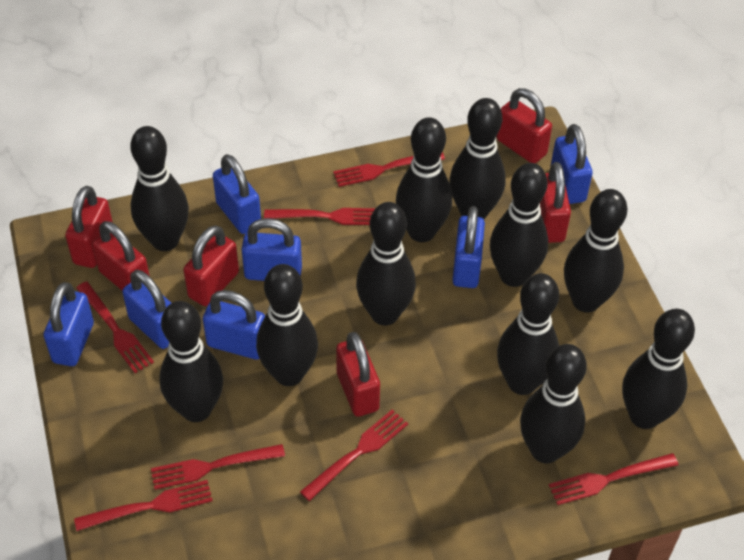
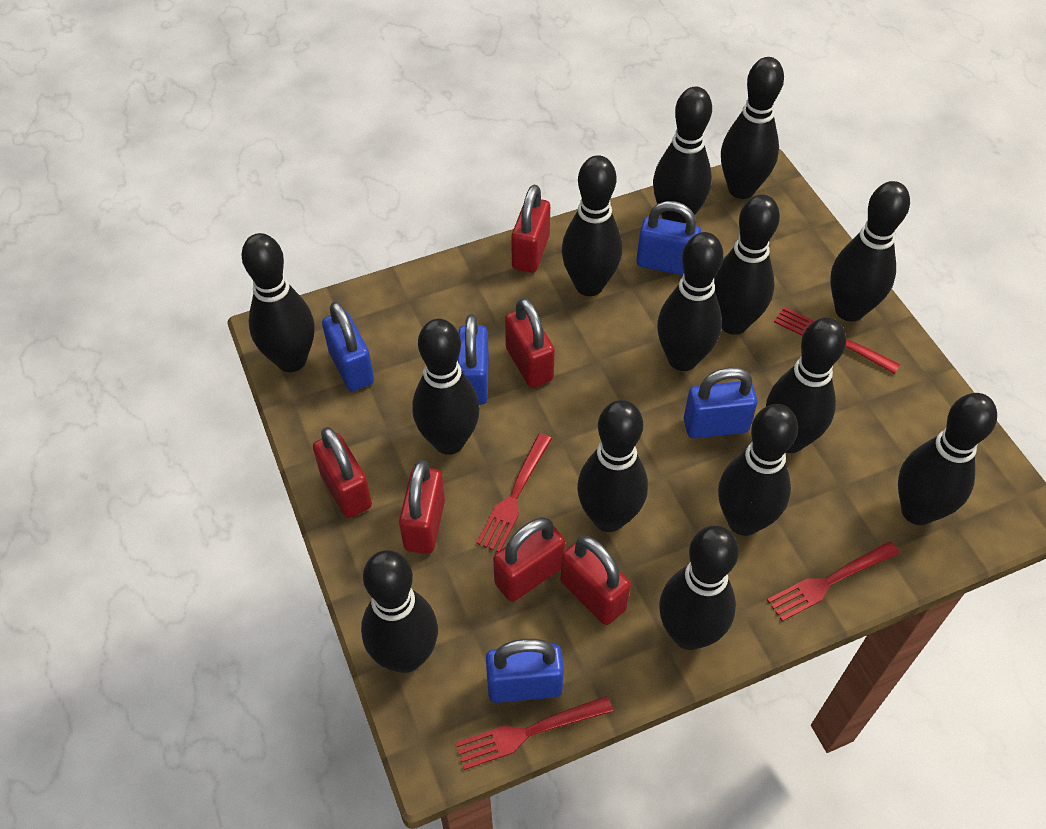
black bowling pin: 11 -> 14
blue padlock: 7 -> 5
red fork: 7 -> 4

